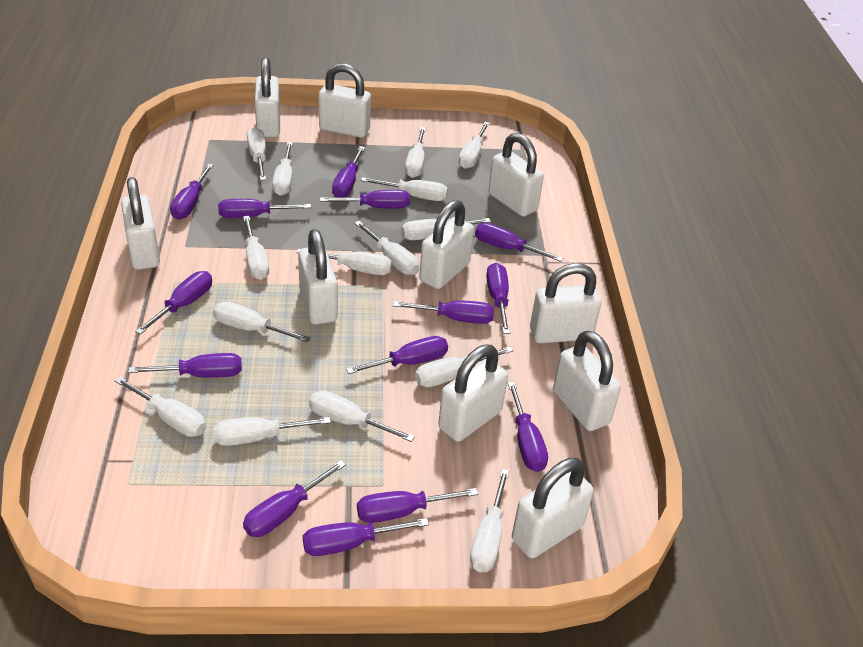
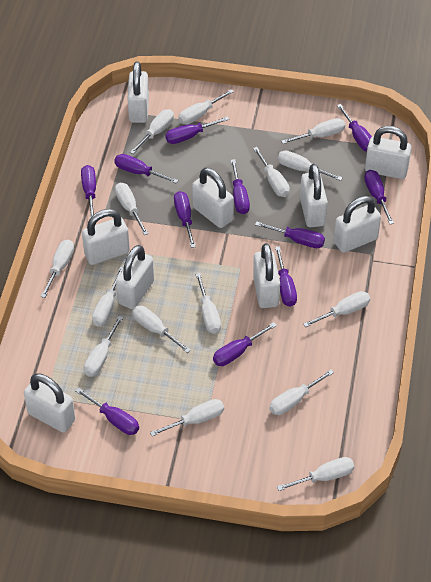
purple screwdriver: 14 -> 11
white padlock: 10 -> 9

